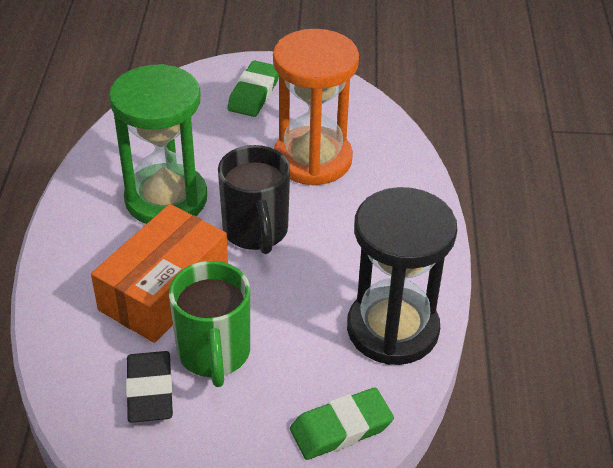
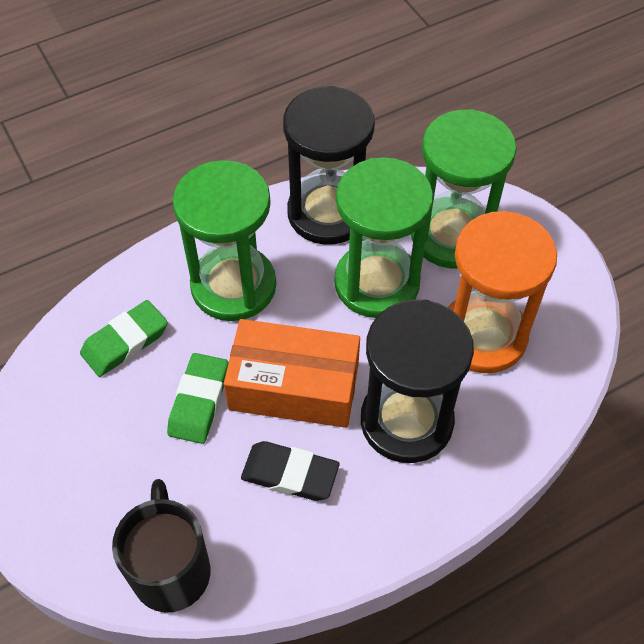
black hourglass: 1 -> 2
green hourglass: 1 -> 3
green mug: 1 -> 0

